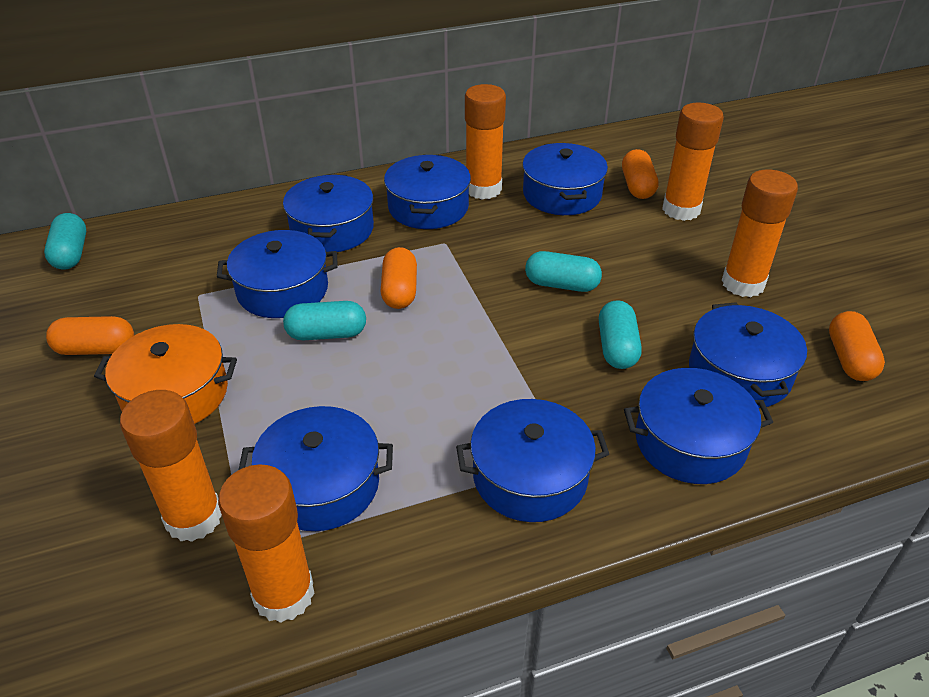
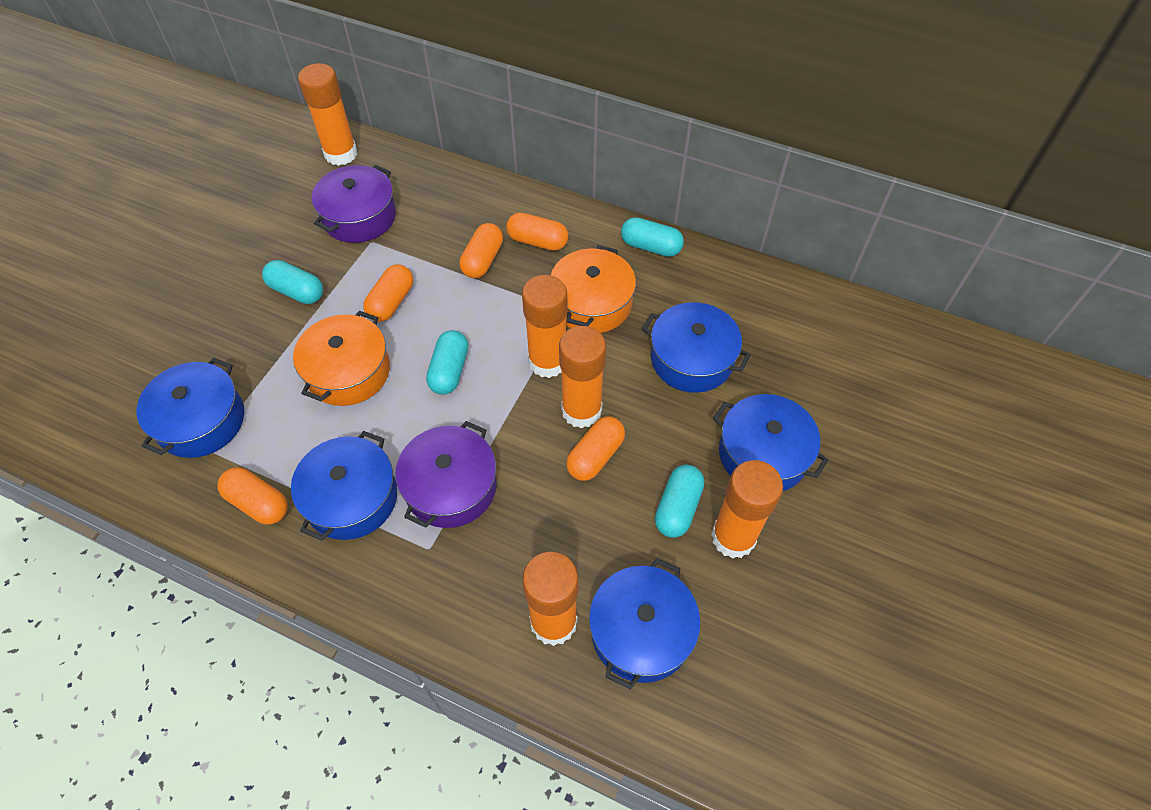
blue pot: 8 -> 5
orange capsule: 4 -> 5
orange pot: 1 -> 2
purple pot: 0 -> 2

